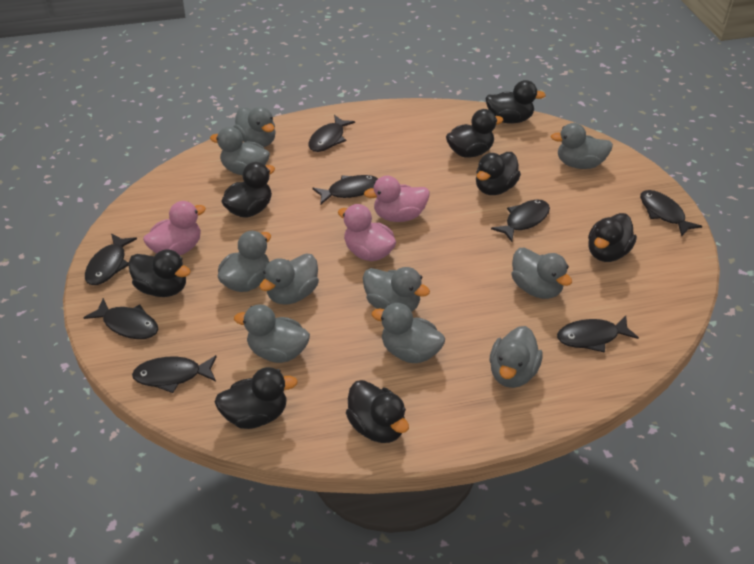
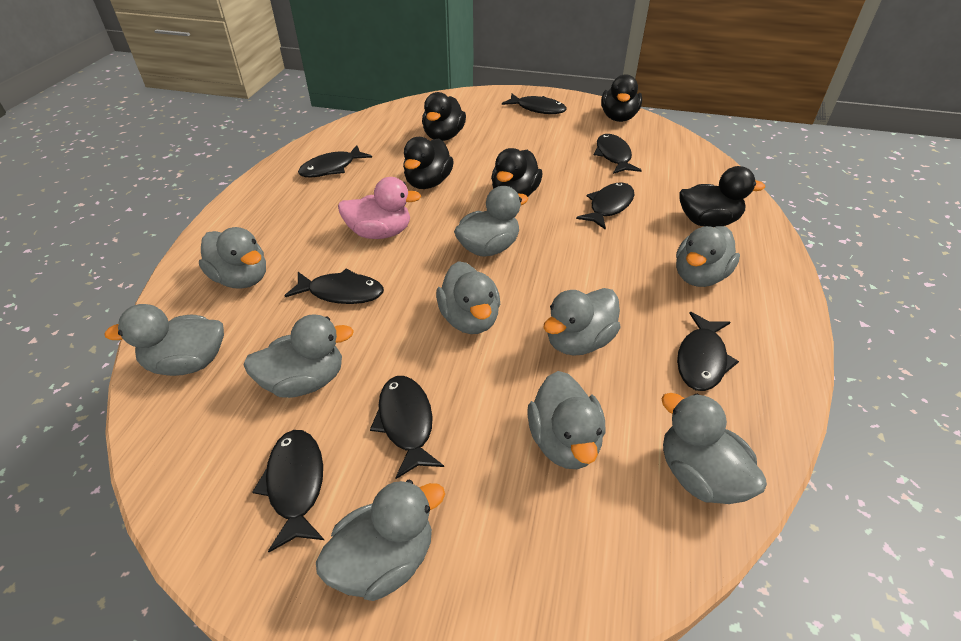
black duck: 8 -> 5
pink duck: 3 -> 1

